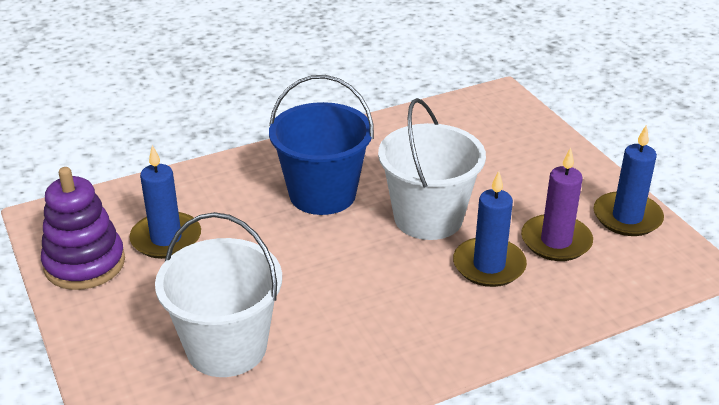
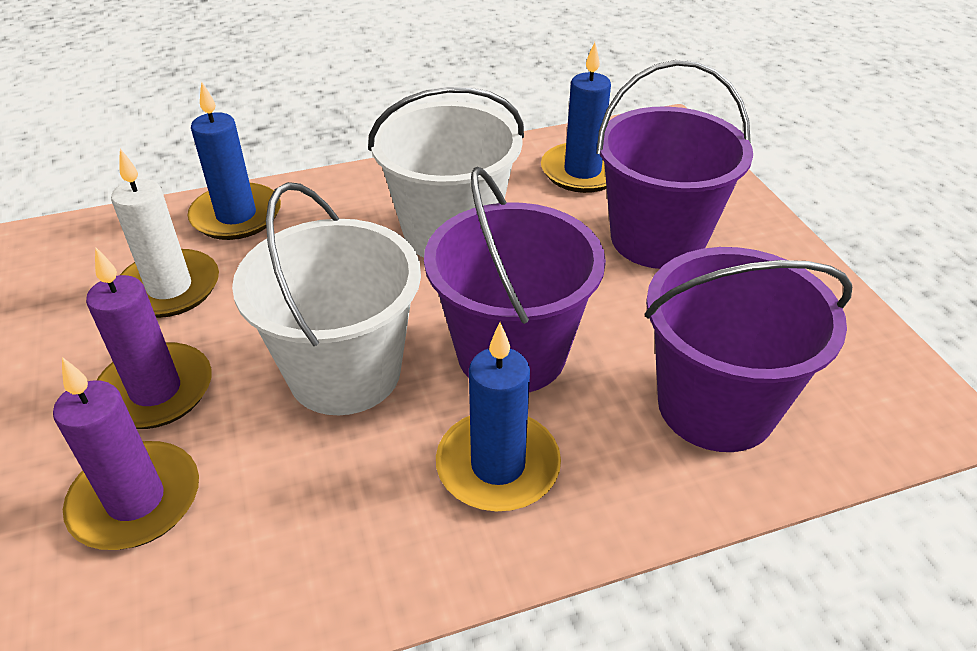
blue bucket: 1 -> 0
purple bucket: 0 -> 3
purple candle: 1 -> 2
purple stacking toy: 1 -> 0
white candle: 0 -> 1

